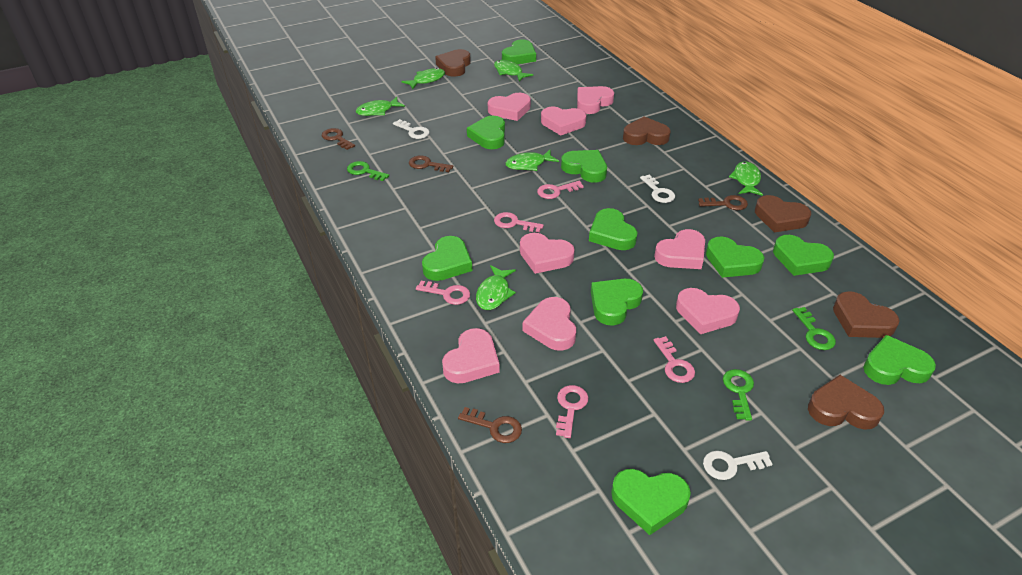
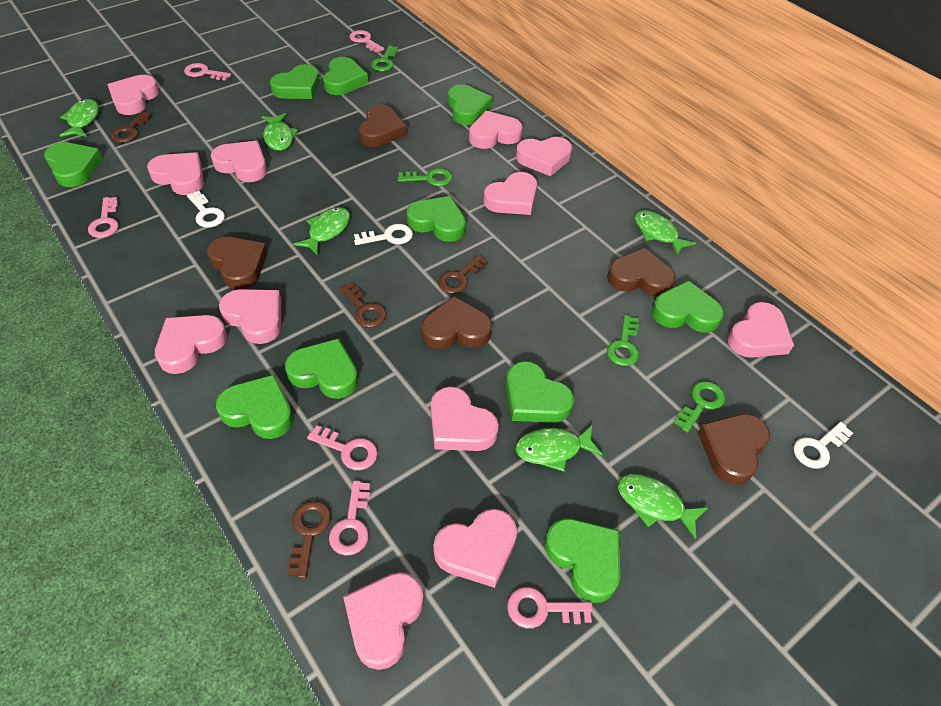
green key: 3 -> 4
pink heart: 8 -> 12
pink key: 5 -> 6

